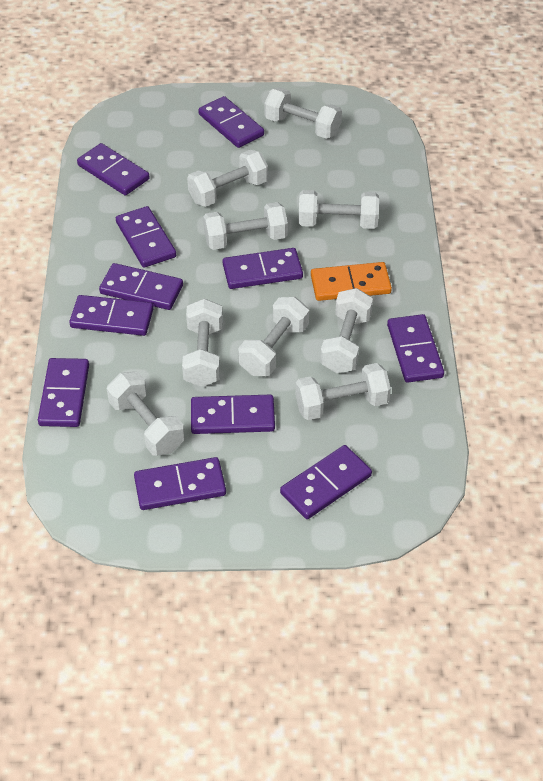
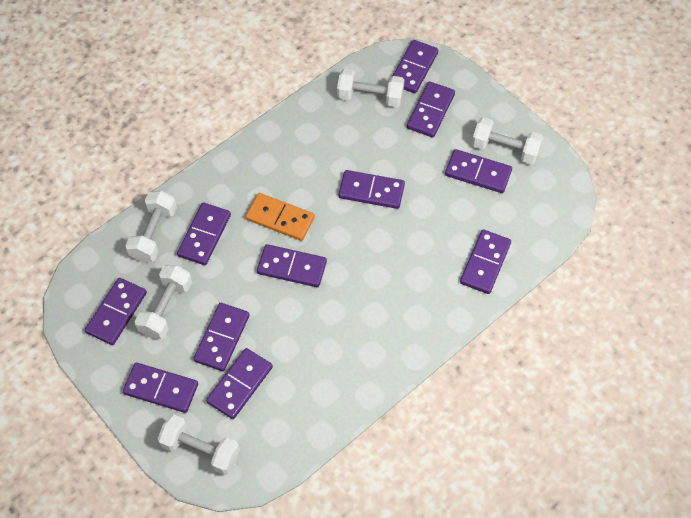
white dumbbell: 9 -> 5

